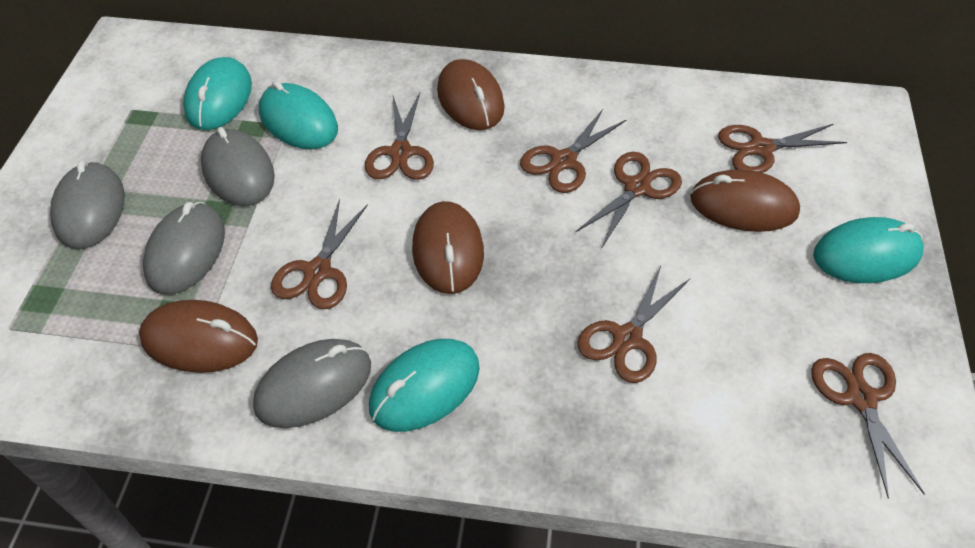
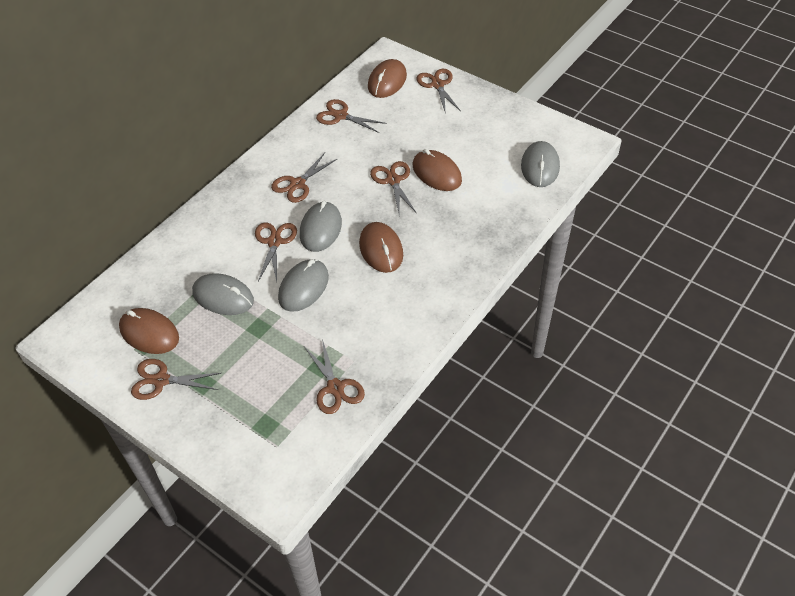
turquoise mouse: 4 -> 0

